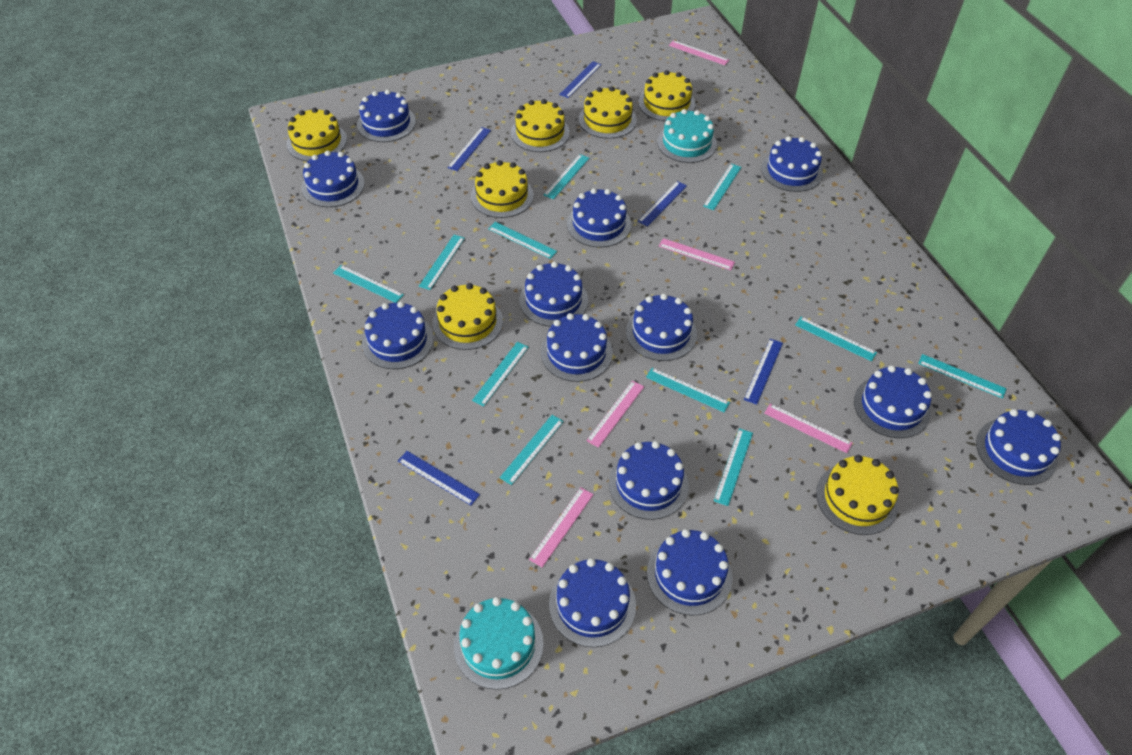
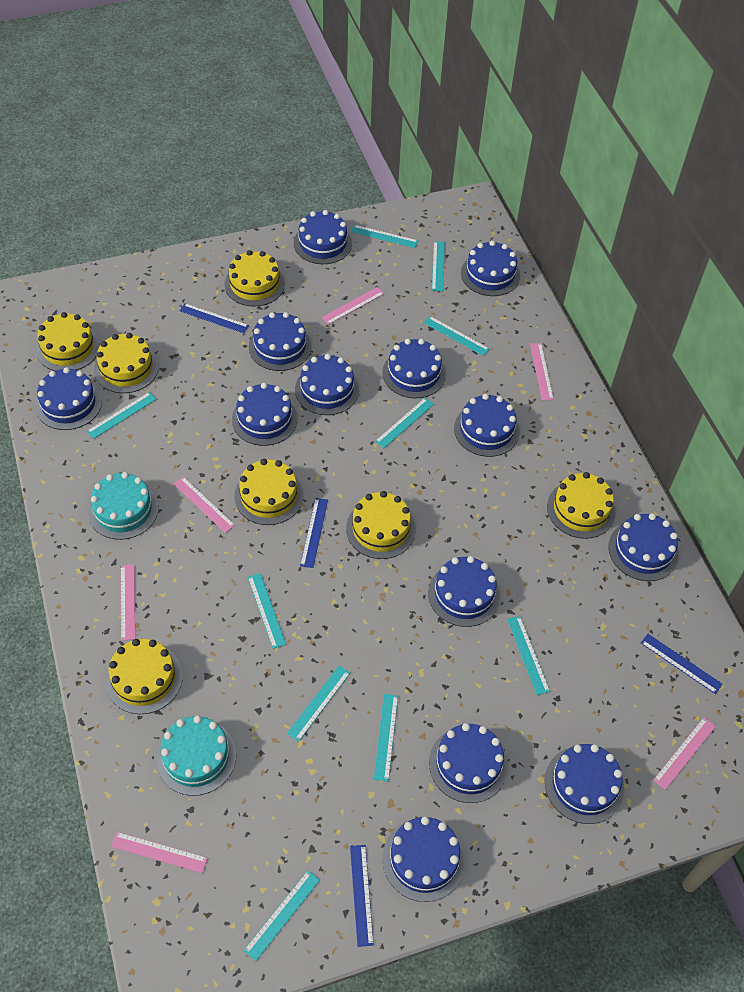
blue ruler: 5 -> 4
pink ruler: 5 -> 6
turquoise ruler: 11 -> 10

